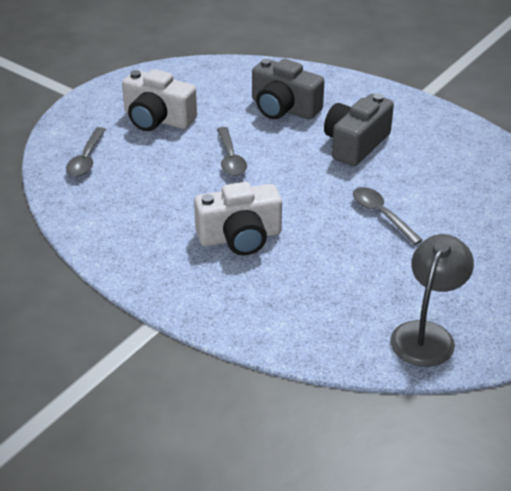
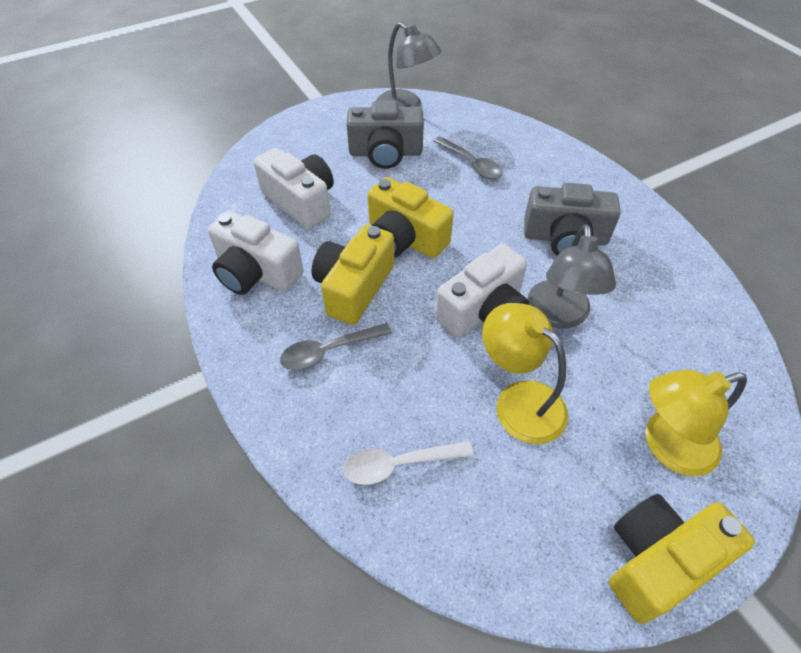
grey lamp: 1 -> 2
grey spoon: 3 -> 2
white camera: 2 -> 3
white spoon: 0 -> 1
yellow camera: 0 -> 3
yellow lamp: 0 -> 2

